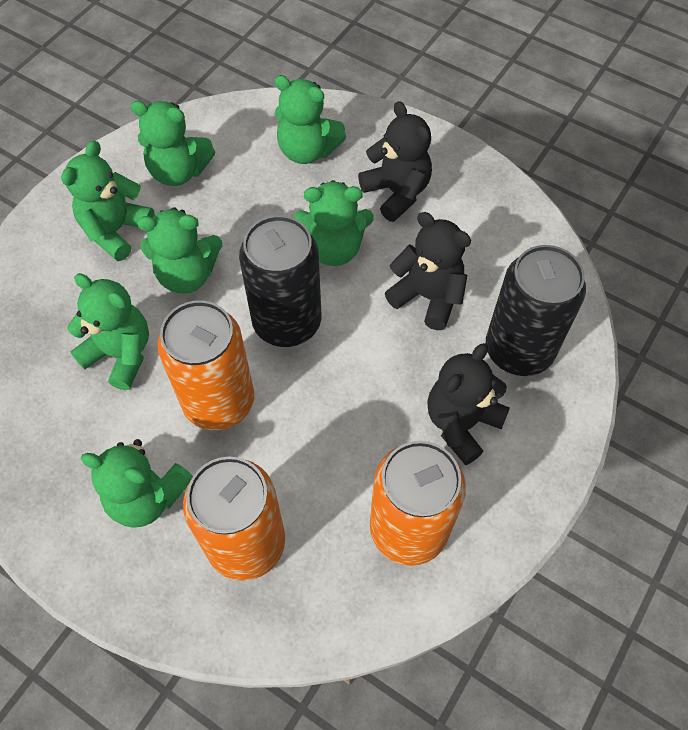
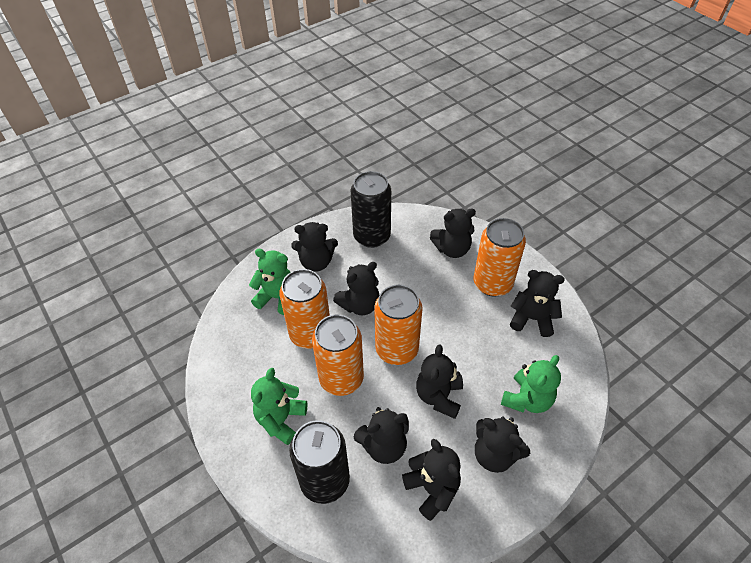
black teddy bear: 3 -> 8
green teddy bear: 7 -> 3
orange can: 3 -> 4

